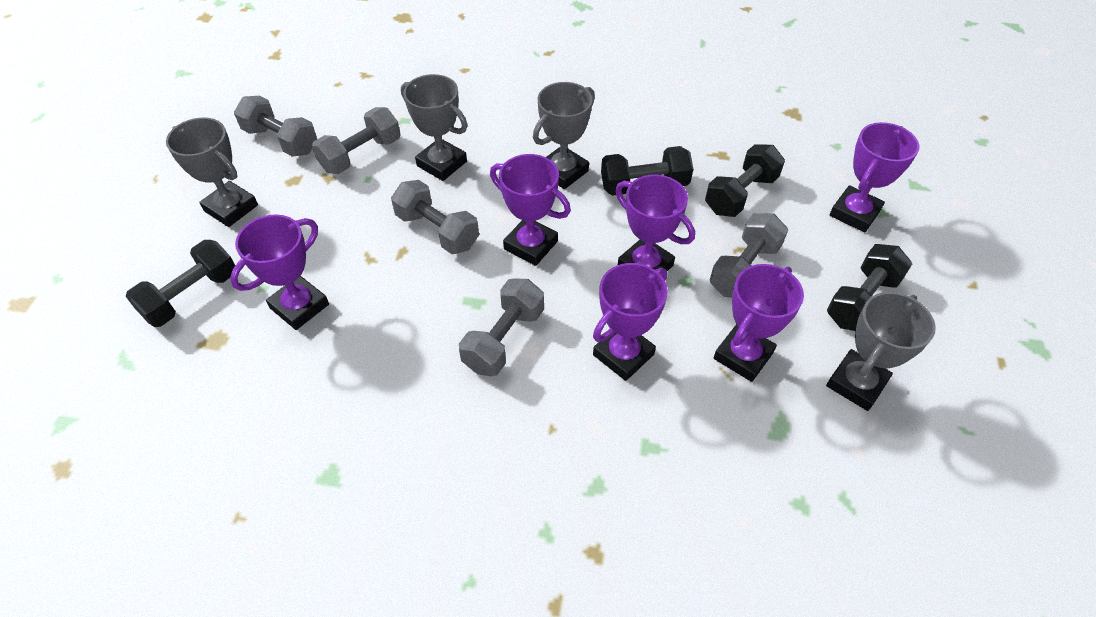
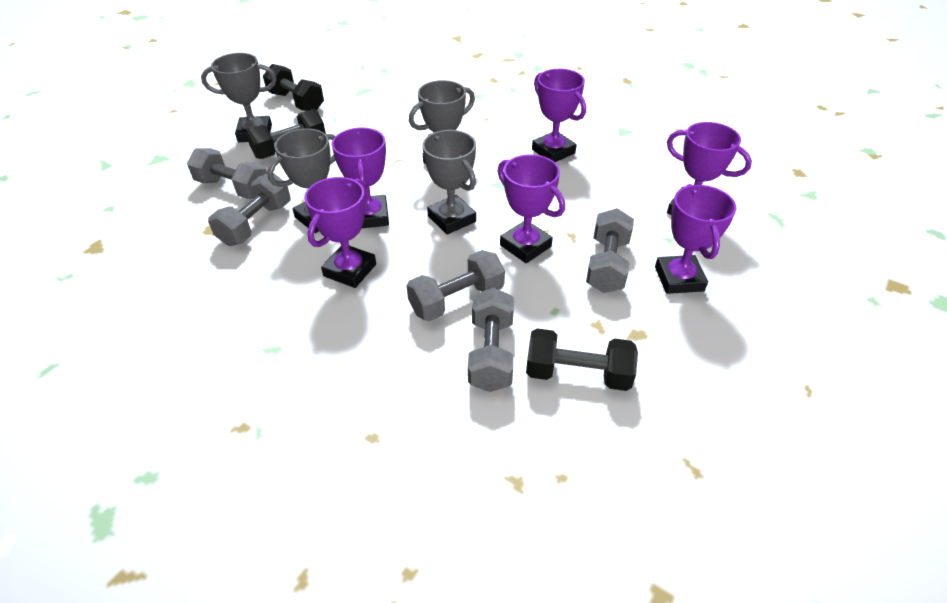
black dumbbell: 4 -> 3

